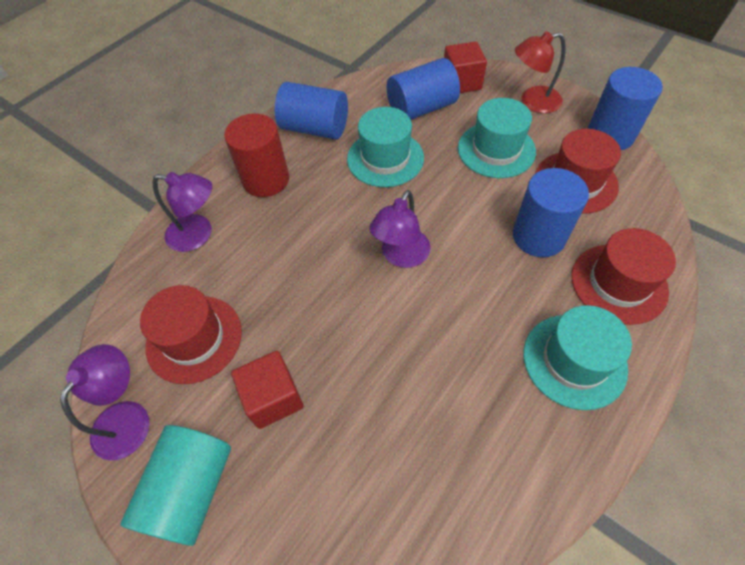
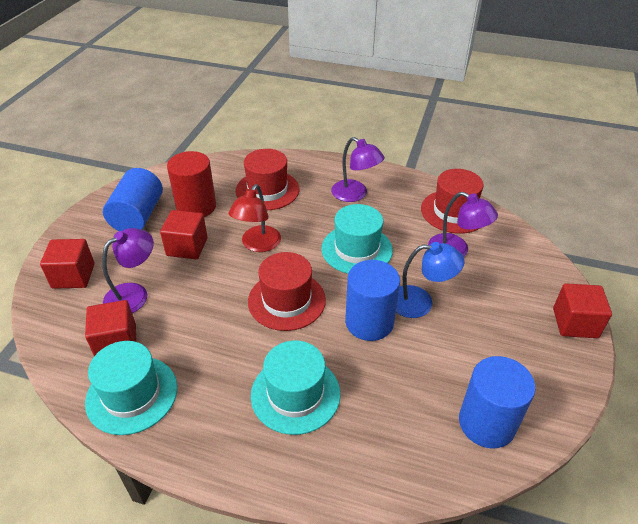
blue cylinder: 4 -> 3
blue lamp: 0 -> 1
red cube: 2 -> 4
turquoise cylinder: 1 -> 0

